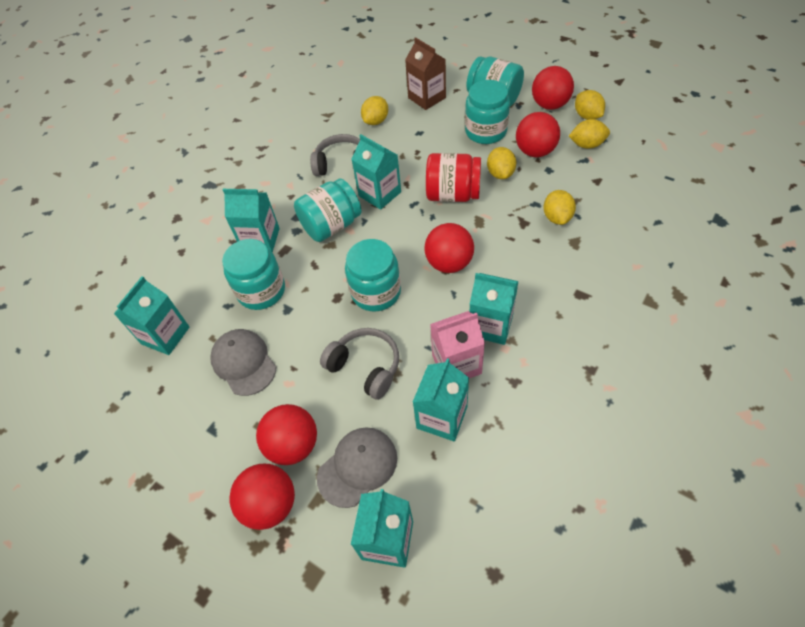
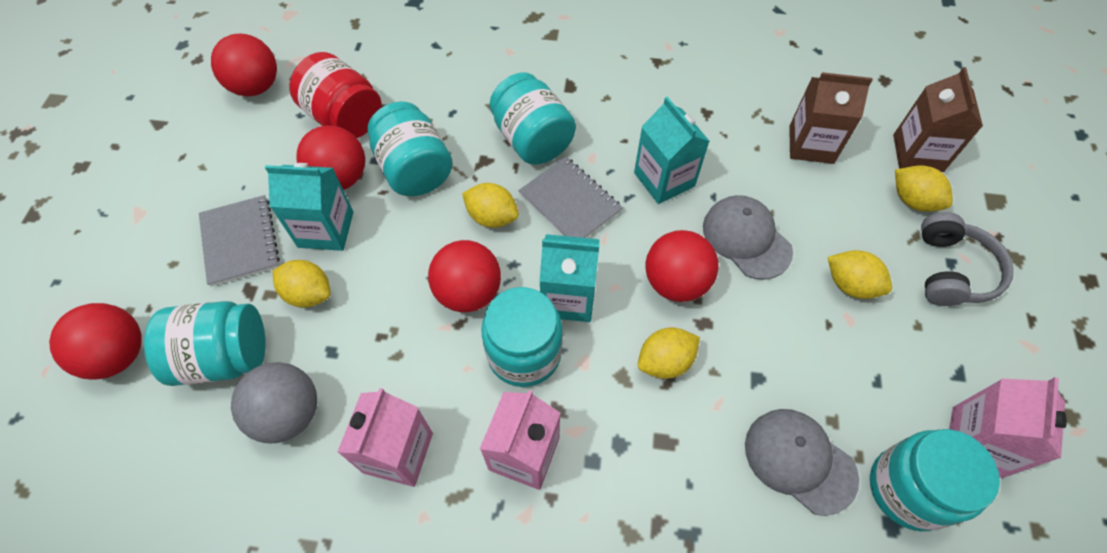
brown carton: 1 -> 2
grey ball: 0 -> 1
grey headphones: 2 -> 1
grey notebook: 0 -> 2
pink carton: 1 -> 3
turquoise carton: 6 -> 3

